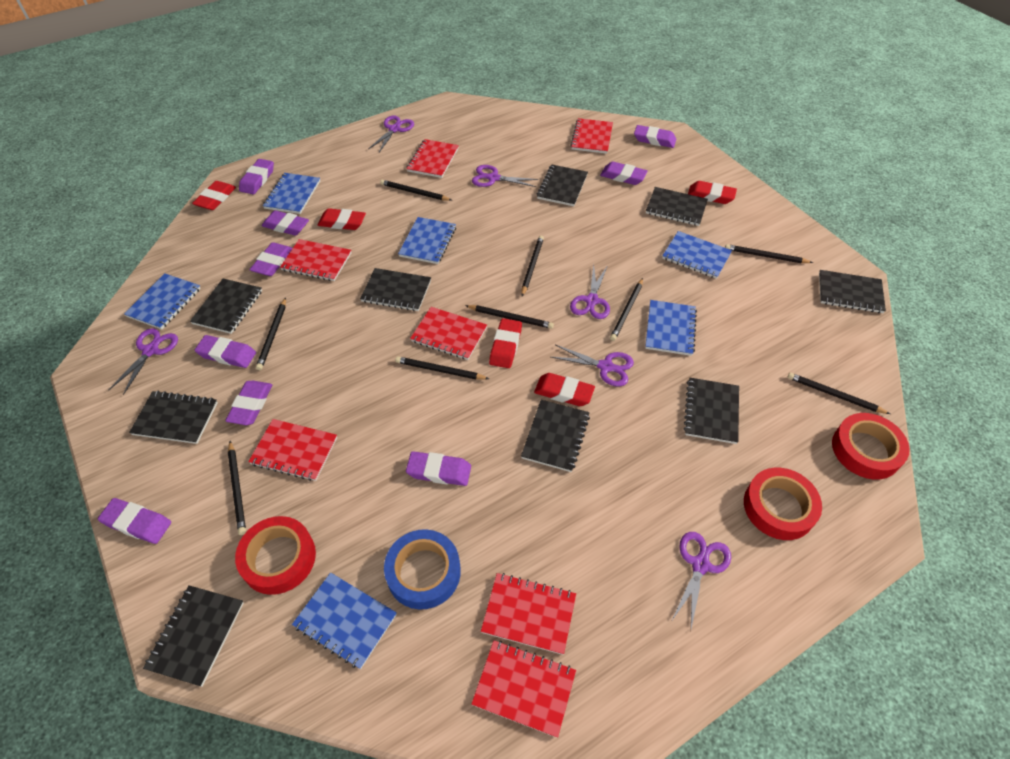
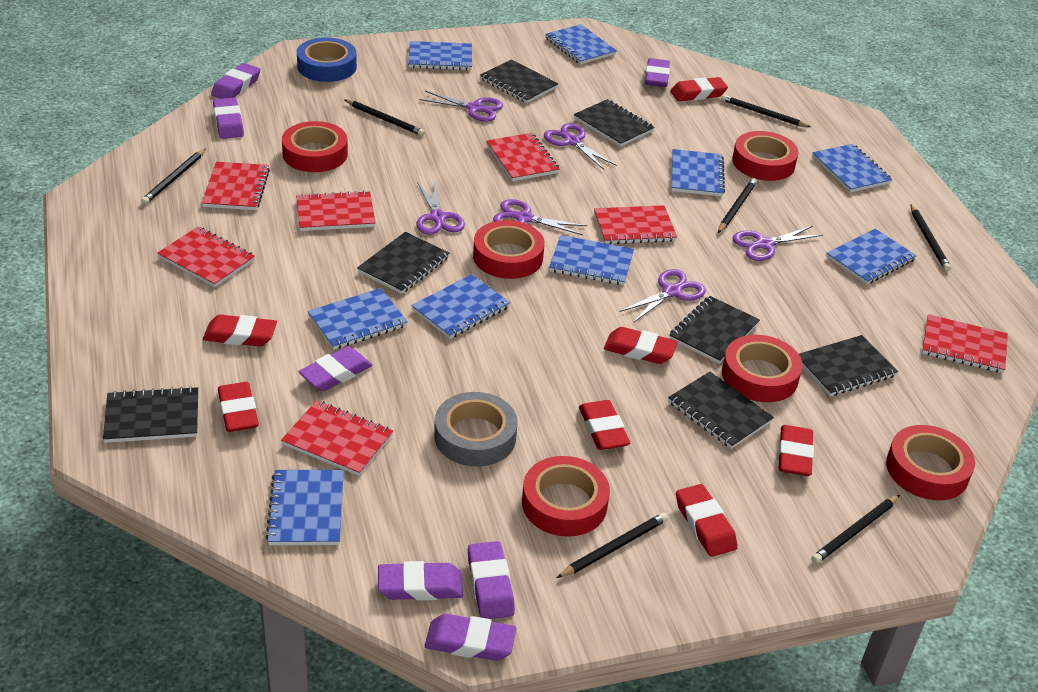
black notebook: 9 -> 7
black pencil: 9 -> 7
blue notebook: 6 -> 9
grey tape: 0 -> 1
purple eraser: 9 -> 7
red eraser: 5 -> 7
red tape: 3 -> 6

